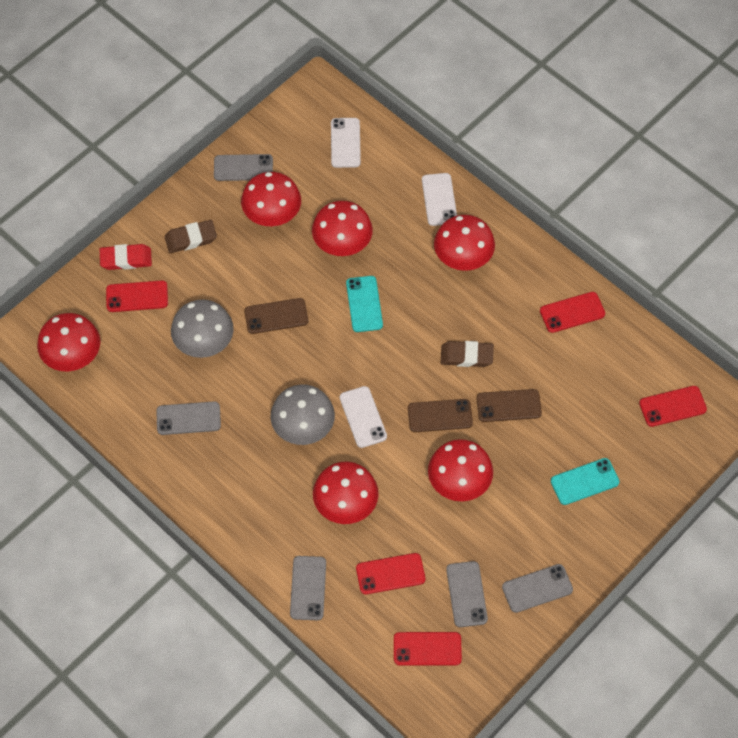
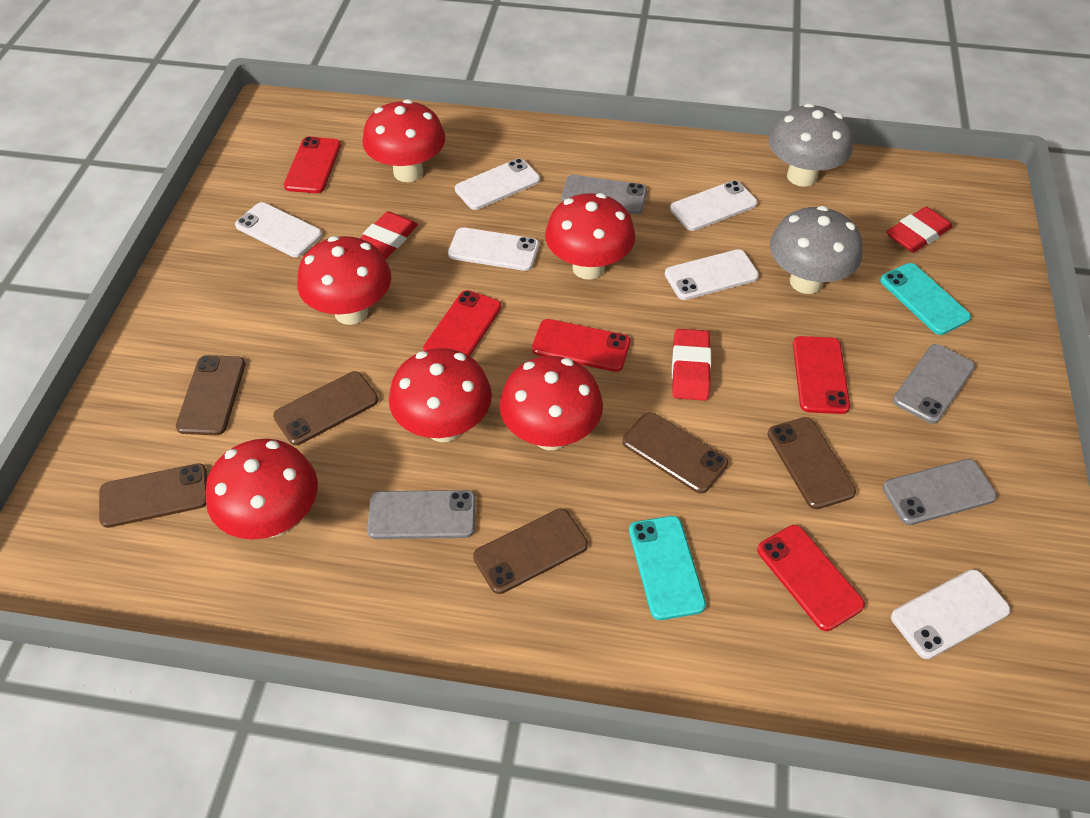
brown eraser: 2 -> 0
brown phone: 3 -> 6
grey phone: 5 -> 4
red eraser: 1 -> 3
white phone: 3 -> 6

